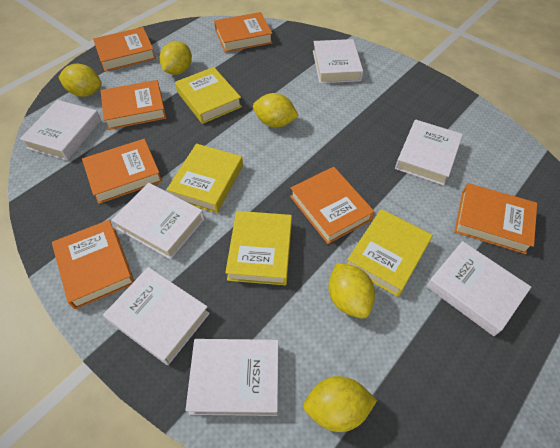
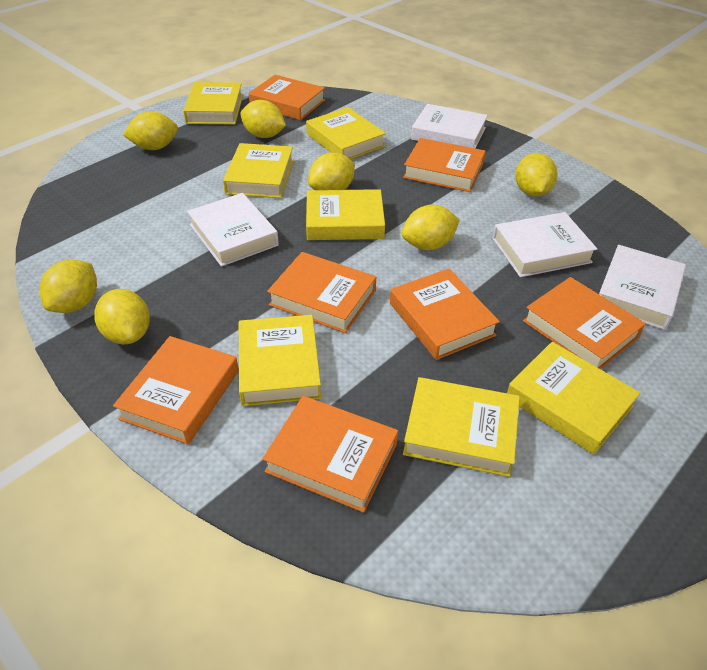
white book: 7 -> 4
yellow book: 4 -> 7
yellow lemon: 5 -> 7

